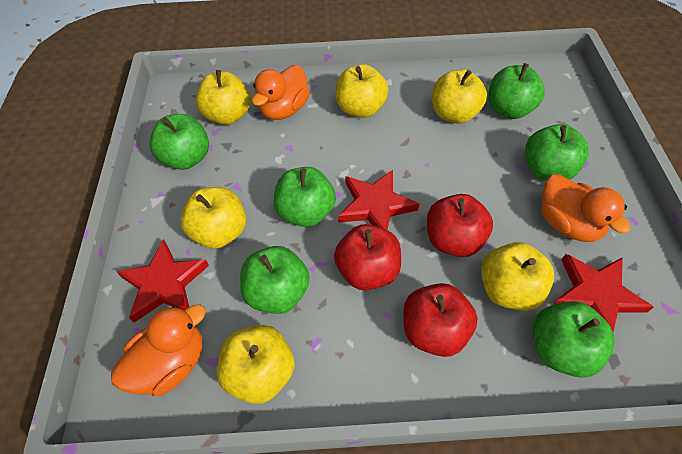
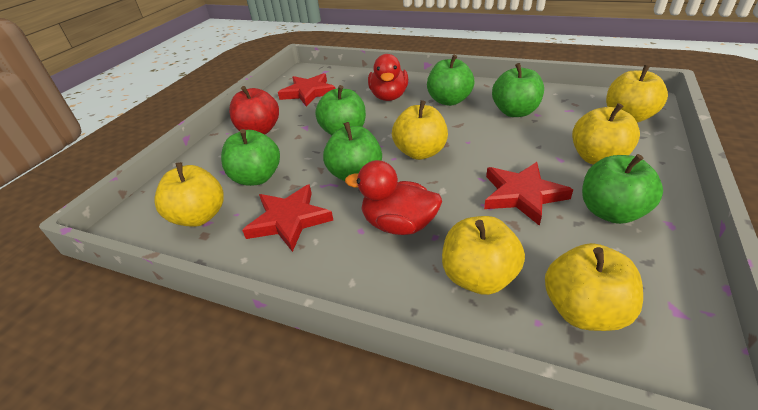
orange duck: 3 -> 0
red apple: 3 -> 1
red duck: 0 -> 2

